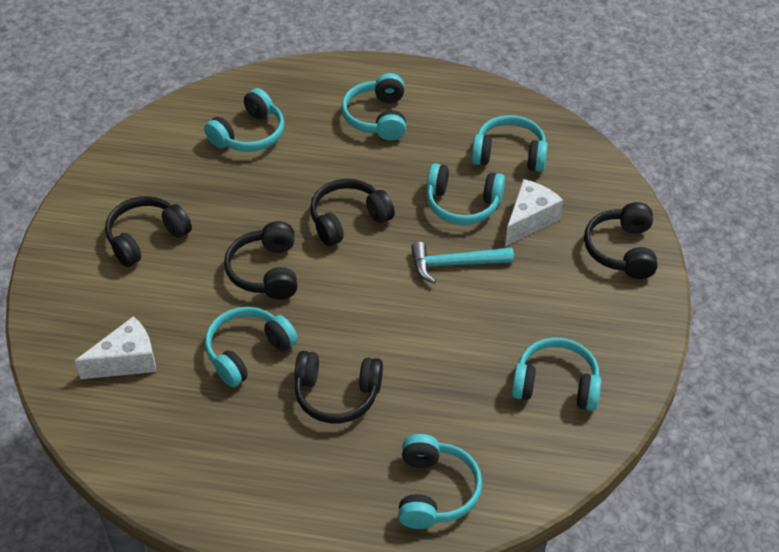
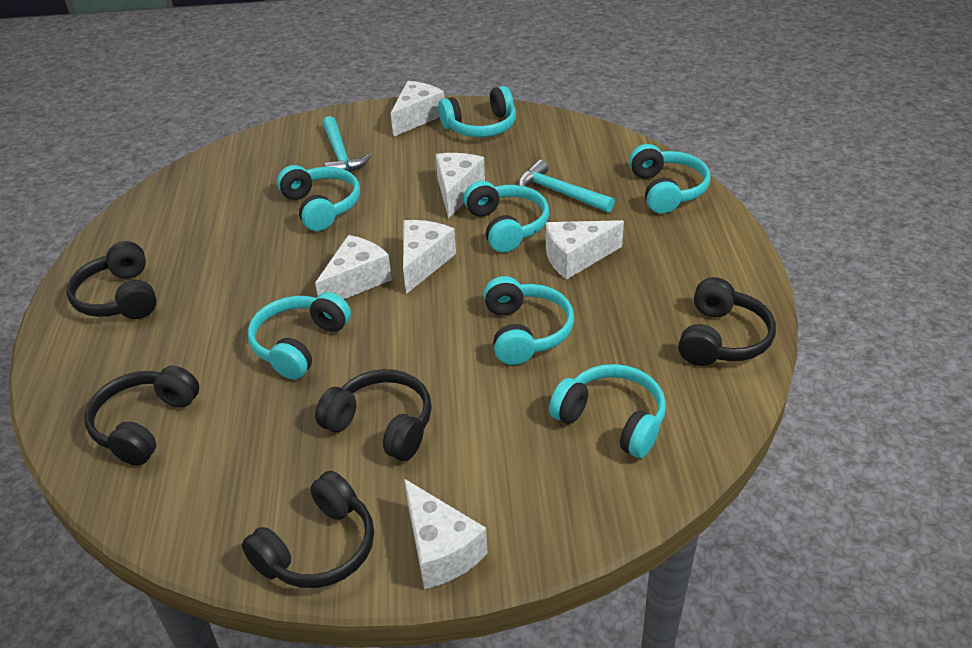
turquoise hammer: 1 -> 2
white cheese: 2 -> 6

